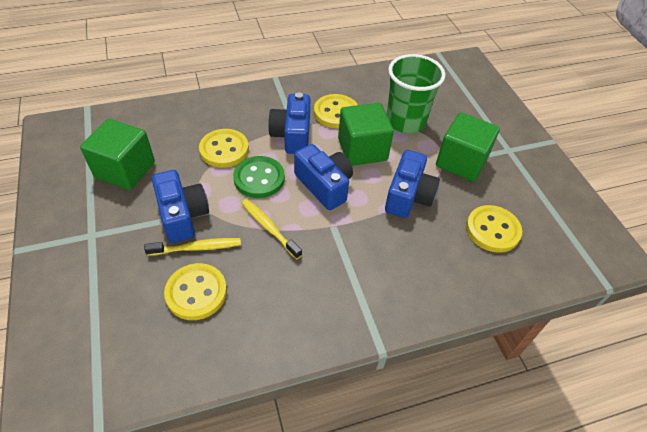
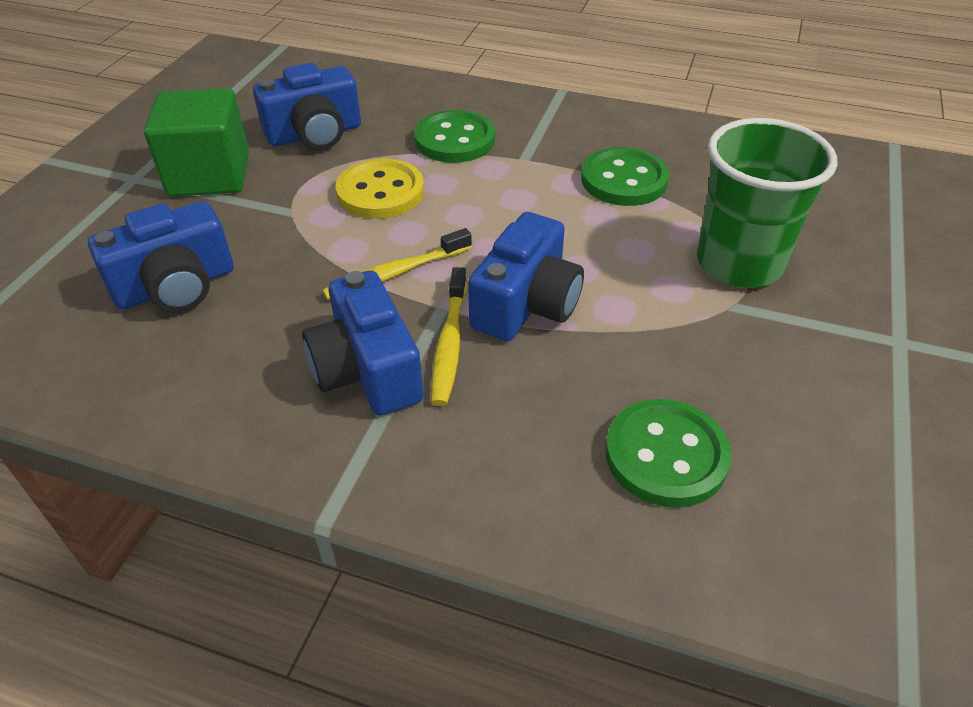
green button: 1 -> 3
green cube: 3 -> 1
yellow button: 4 -> 1

